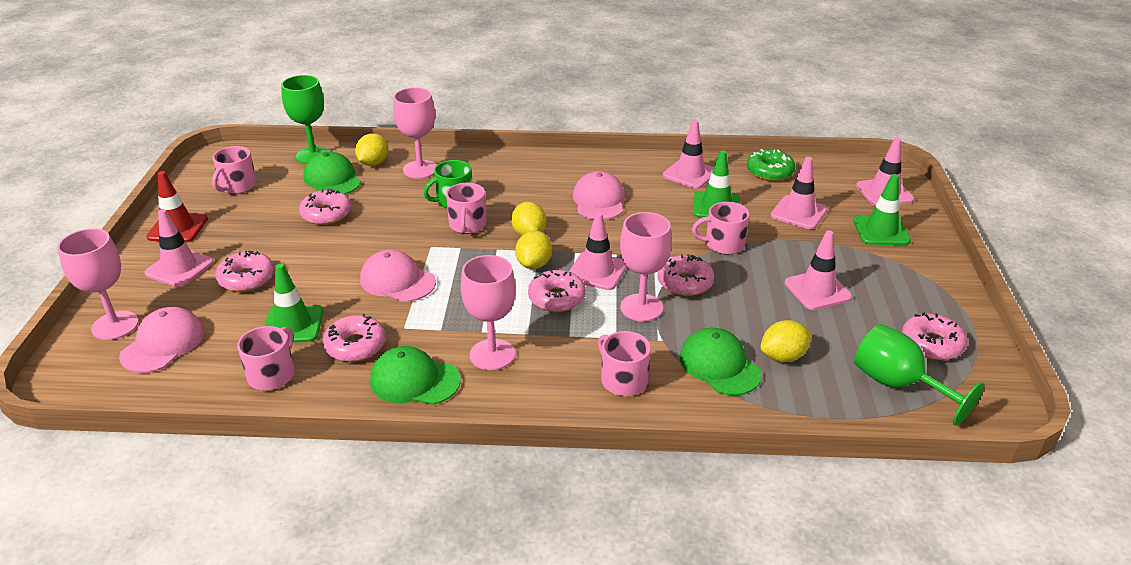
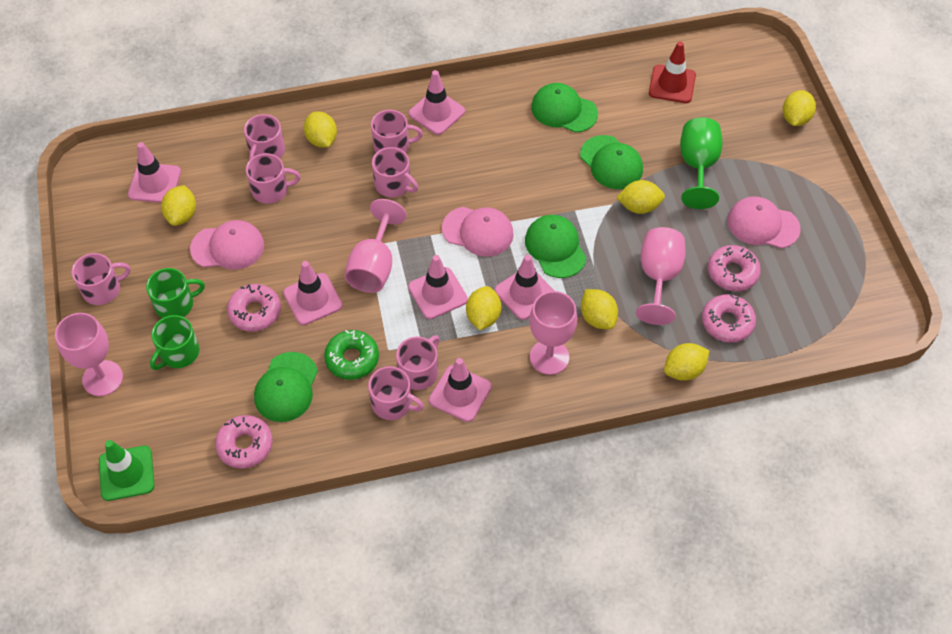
green cap: 3 -> 4
green goblet: 2 -> 1
green mug: 1 -> 2
green traffic cone: 3 -> 1
pink donut: 6 -> 4
pink mug: 5 -> 7
yellow lemon: 4 -> 7

